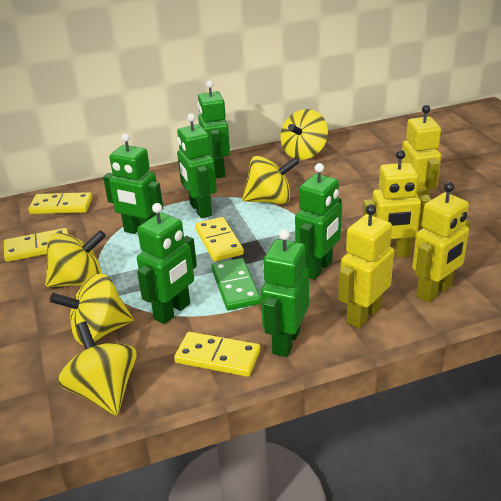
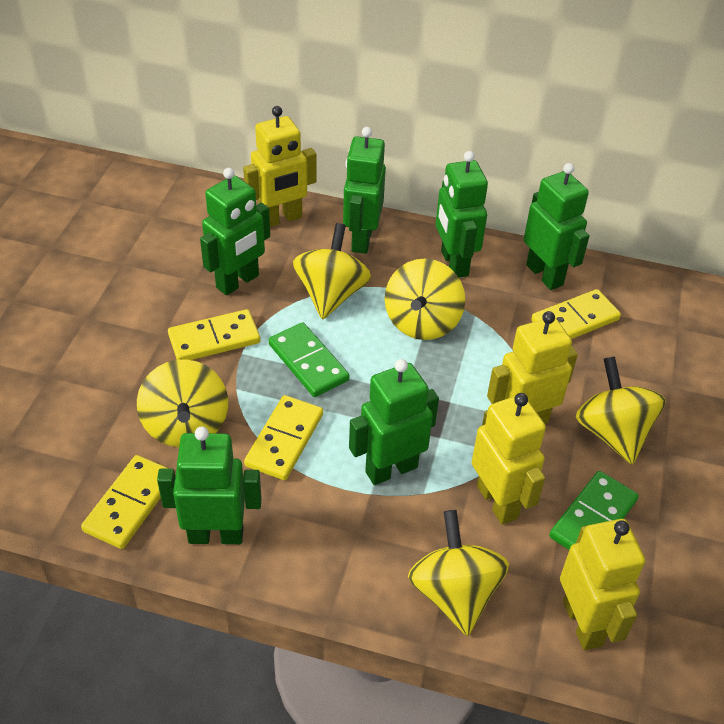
green domino: 1 -> 2

